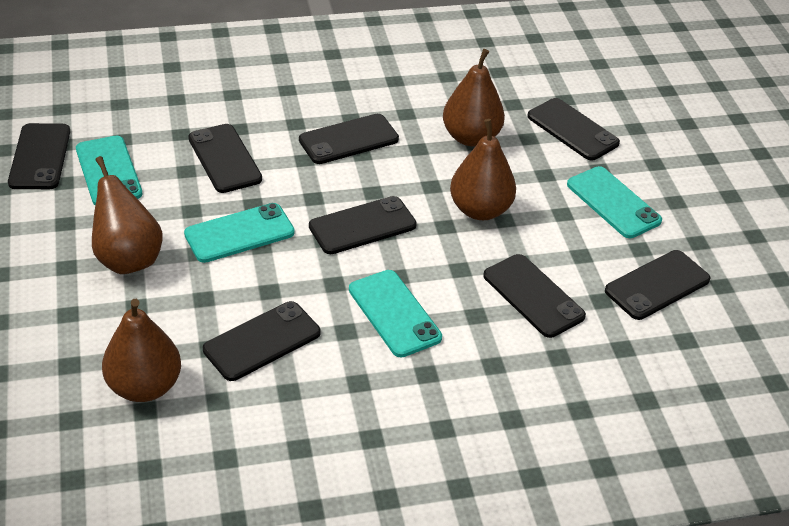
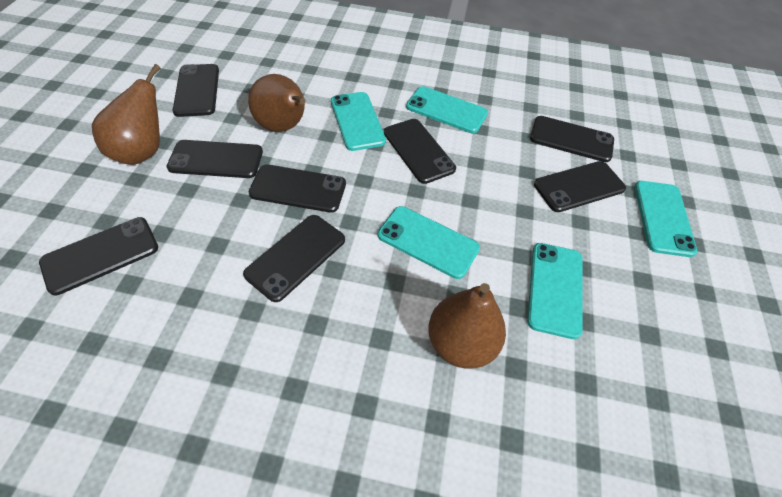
brown pear: 4 -> 3
turquoise phone: 4 -> 5

